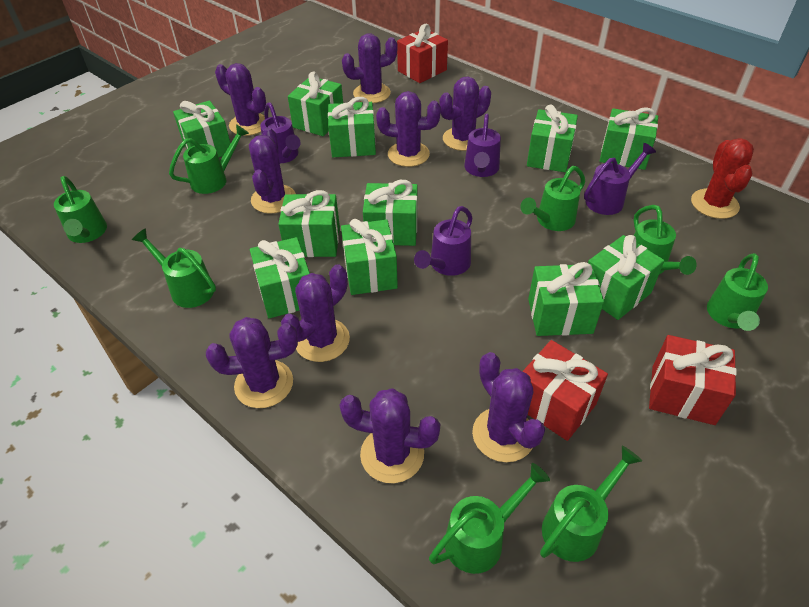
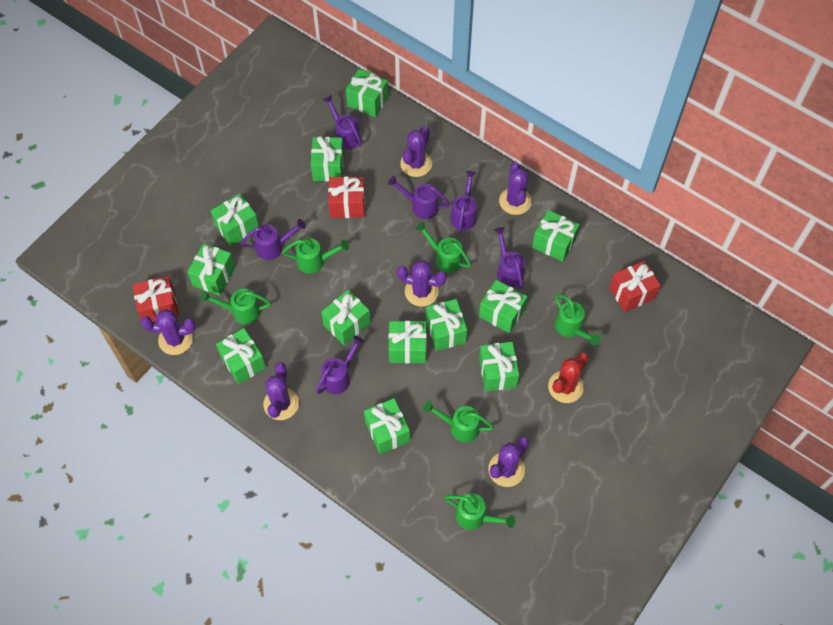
green gift: 11 -> 12
green watering can: 8 -> 6
purple cactus: 9 -> 6
purple watering can: 4 -> 6

